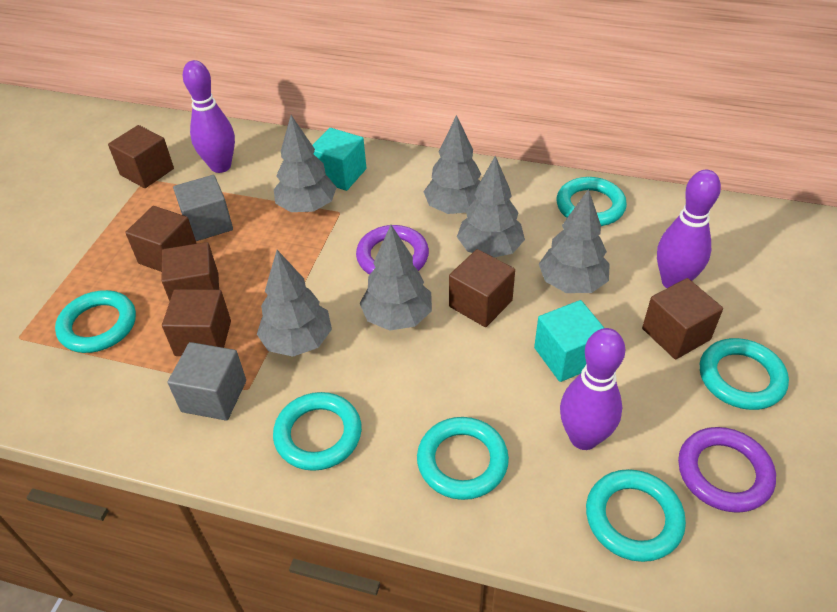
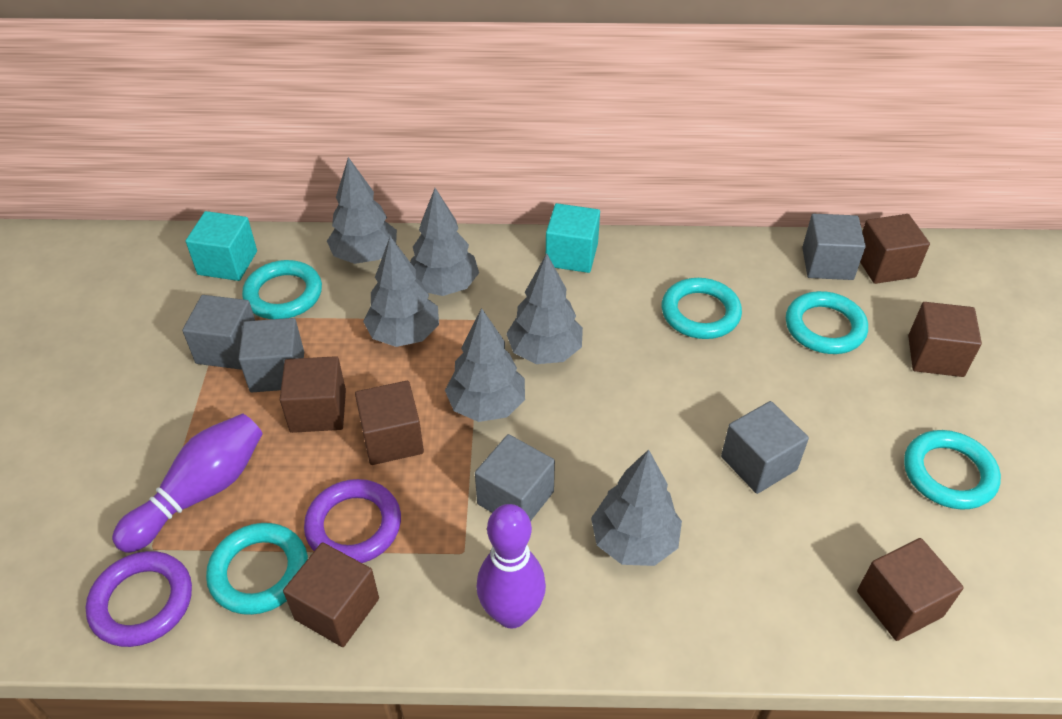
grey cube: 2 -> 5
purple bowling pin: 3 -> 2
turquoise ring: 6 -> 5

